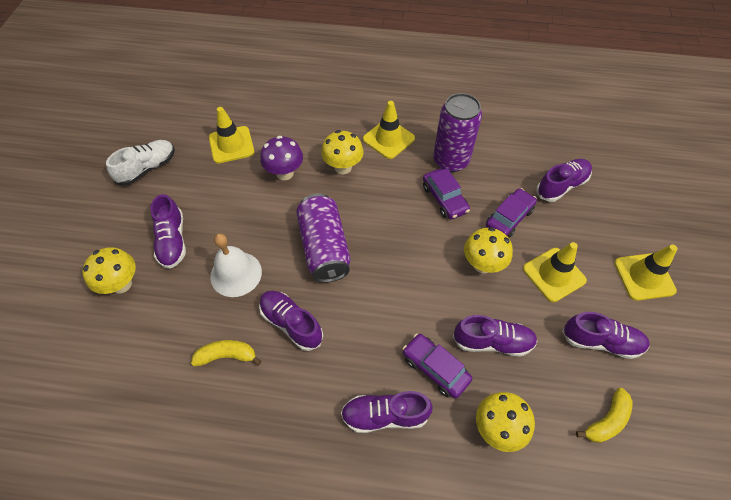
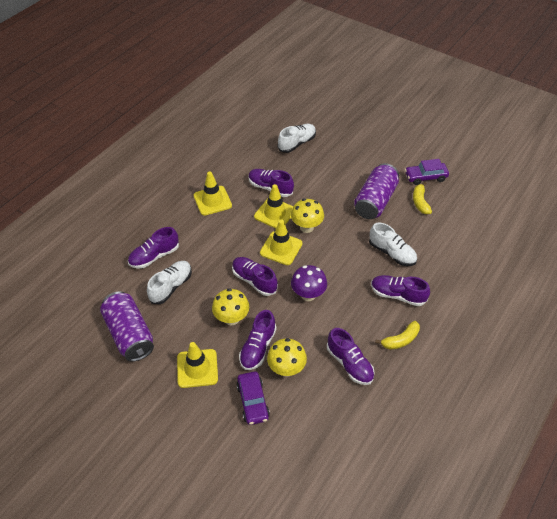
purple car: 3 -> 2
white bell: 1 -> 0
white shoe: 1 -> 3
yellow mushroom: 4 -> 3

